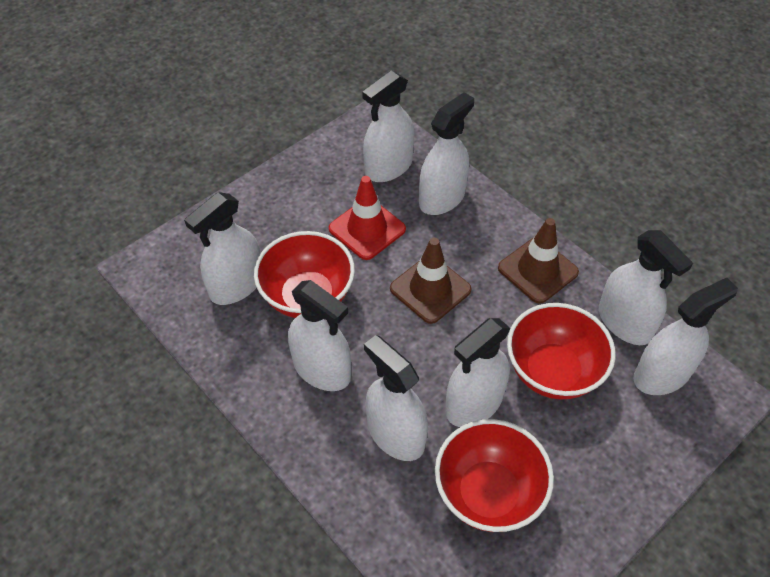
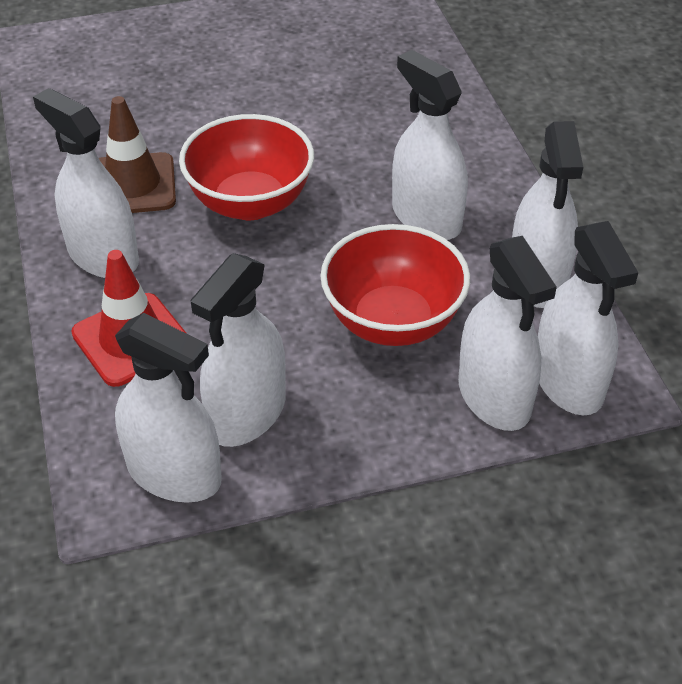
brown traffic cone: 2 -> 1
red bowl: 3 -> 2
white spray bottle: 8 -> 7

